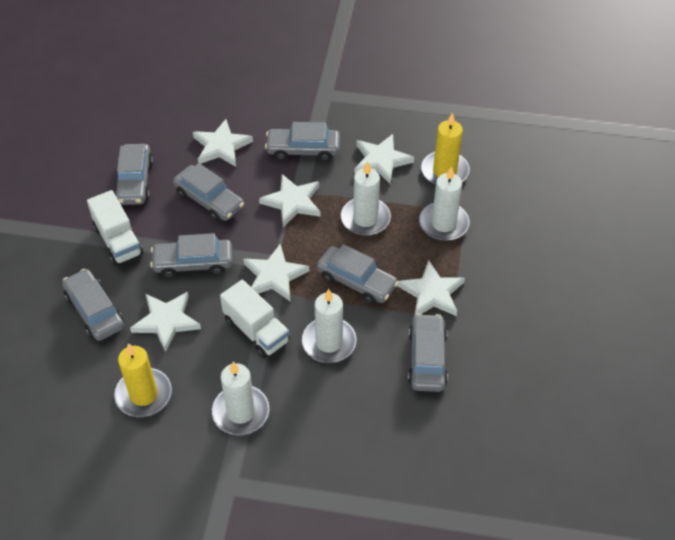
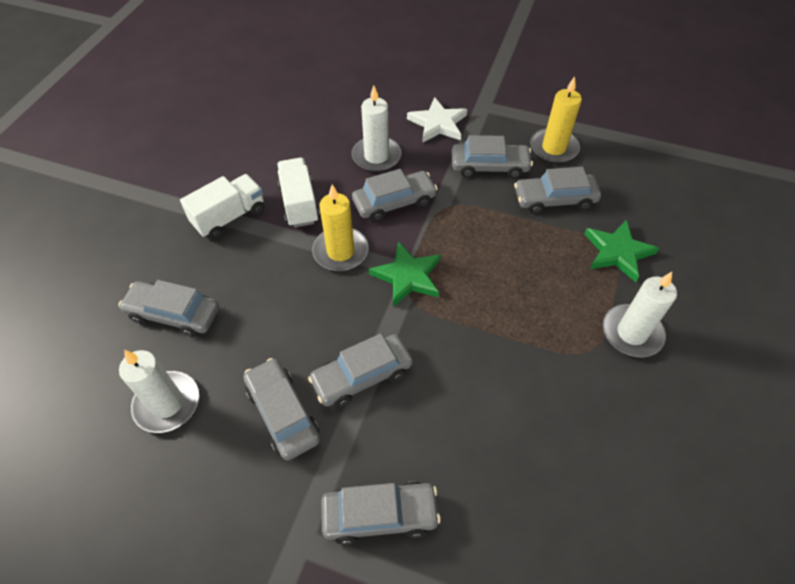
green star: 0 -> 2
white candle: 4 -> 3
white star: 6 -> 1

